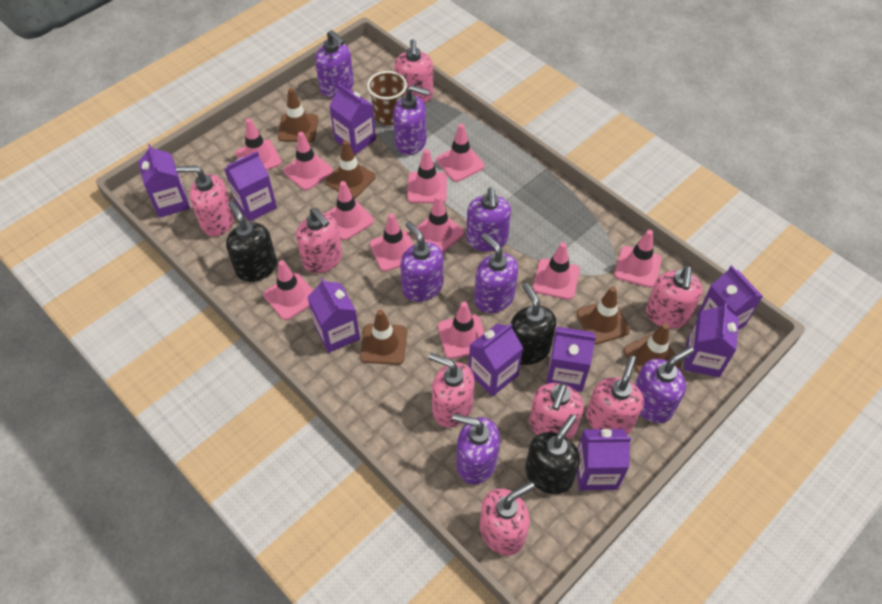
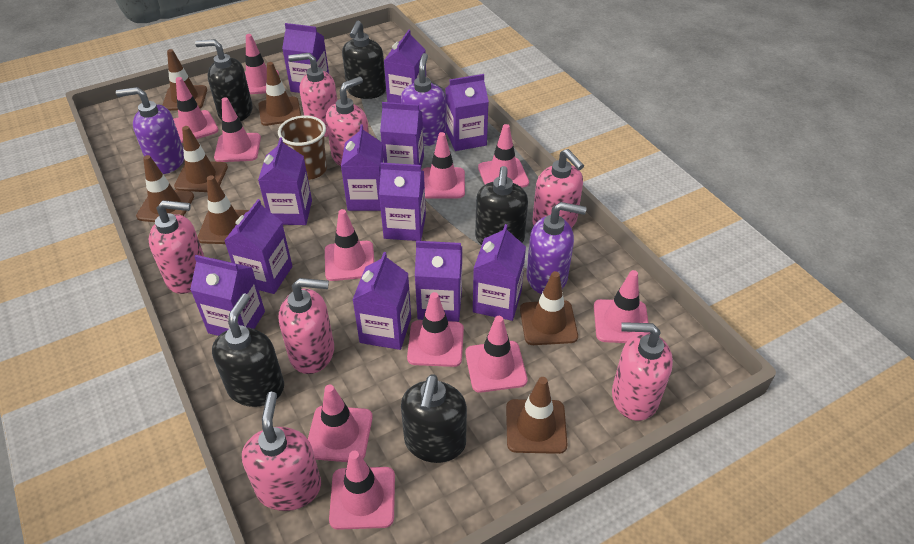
black soap dispenser: 3 -> 5
brown traffic cone: 5 -> 7
pink soap dispenser: 8 -> 7
purple carton: 9 -> 12
purple soap dispenser: 7 -> 3

